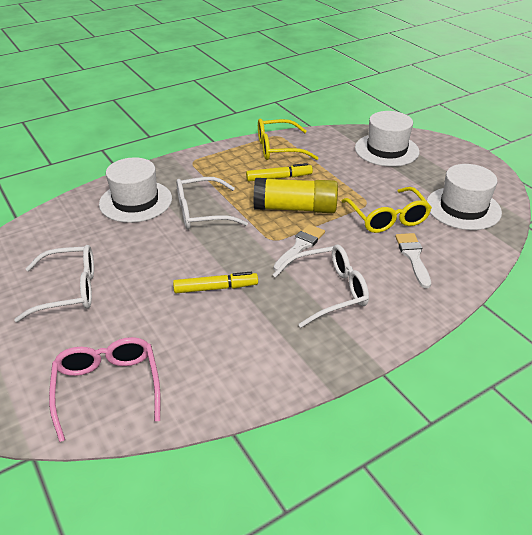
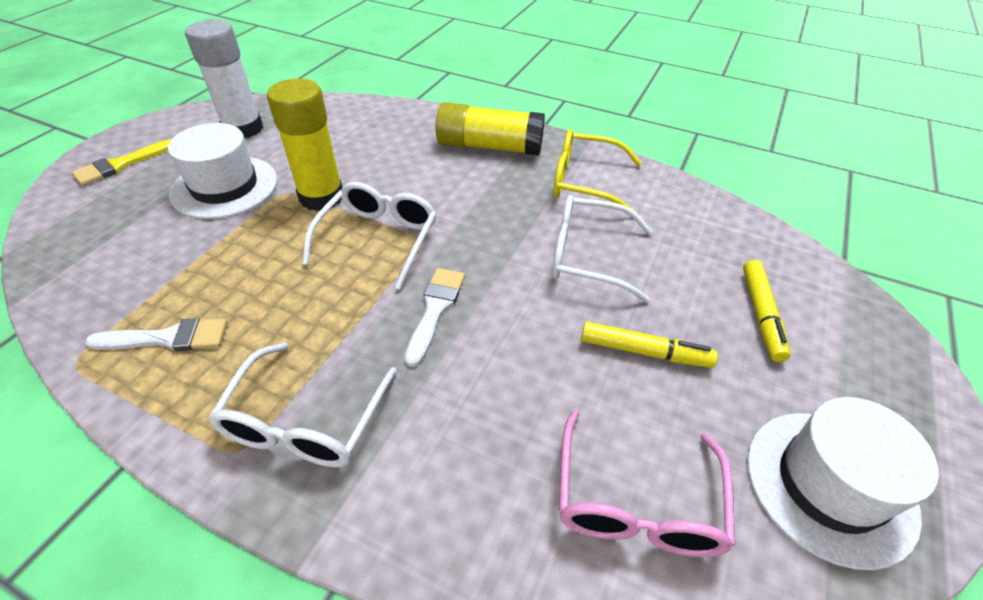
white glue stick: 0 -> 1
white hat: 3 -> 2
yellow brush: 0 -> 1
yellow glasses: 2 -> 1
yellow glue stick: 1 -> 2

